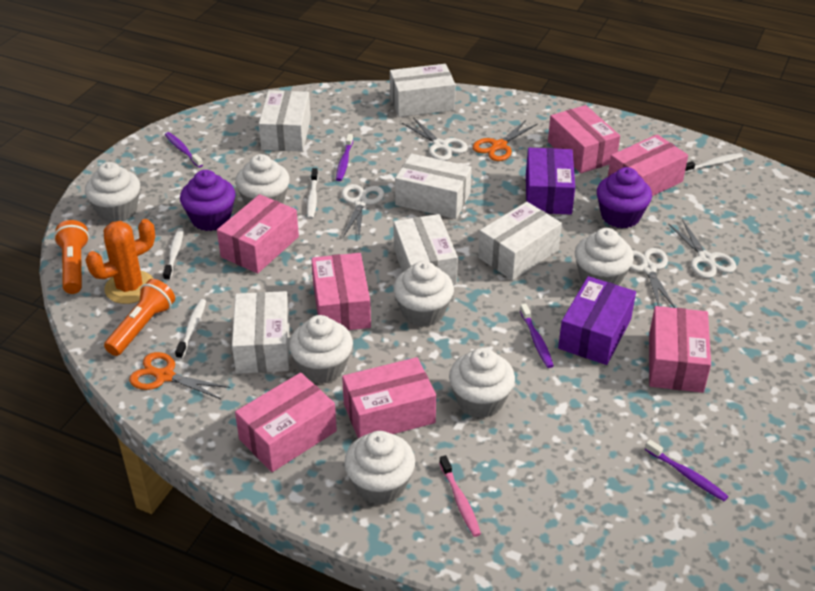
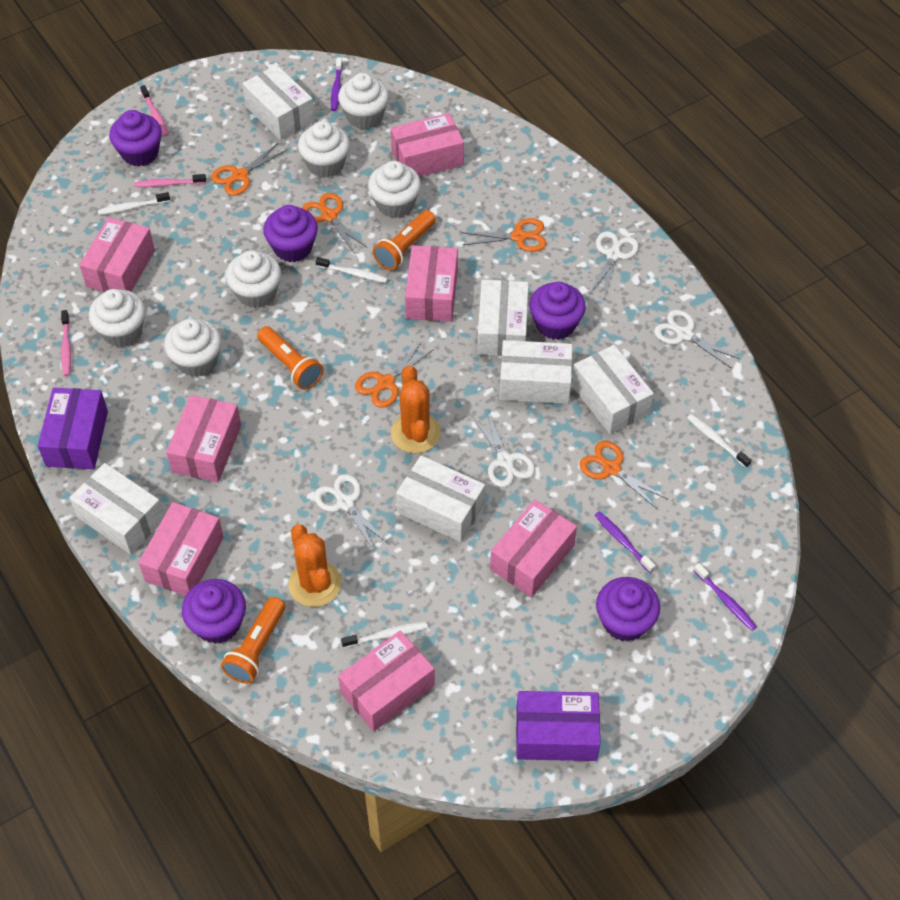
orange cactus: 1 -> 2
orange flashlight: 2 -> 3
orange scissors: 2 -> 5
pink toothbrush: 1 -> 3
purple cupcake: 2 -> 5
purple toothbrush: 4 -> 3
white cupcake: 7 -> 6

